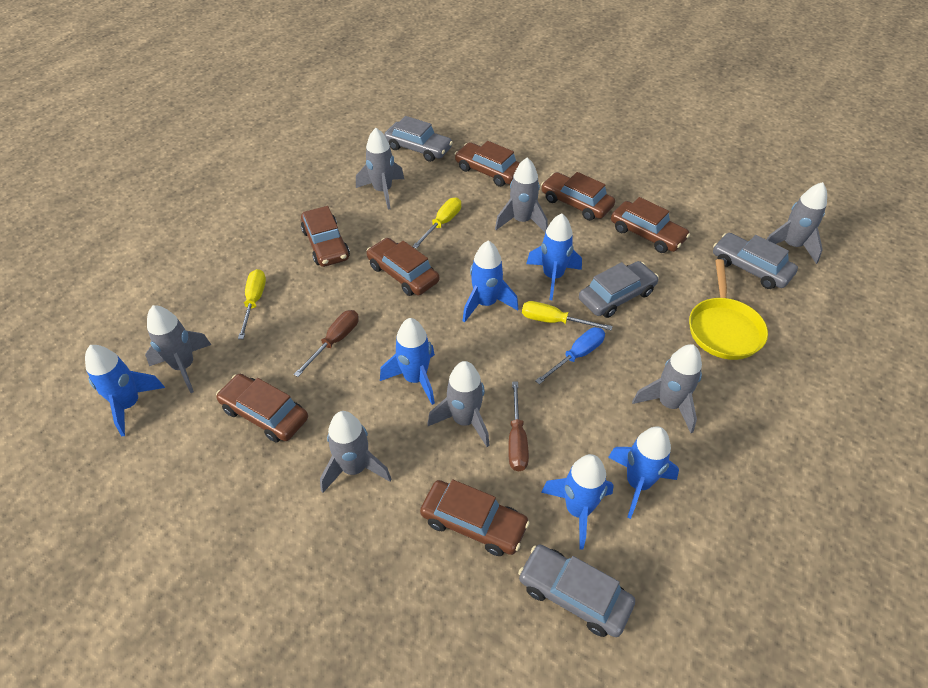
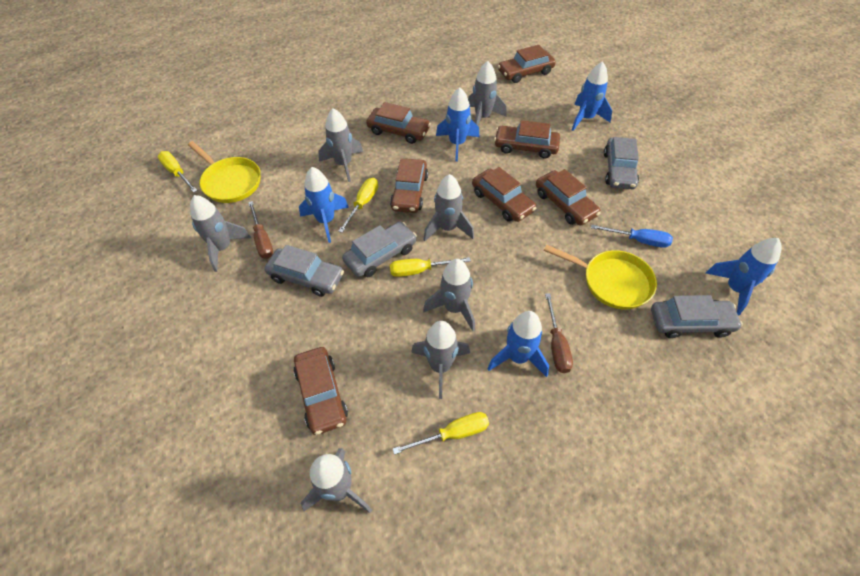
blue rocket: 6 -> 5
yellow pan: 1 -> 2
yellow screwdriver: 3 -> 4

